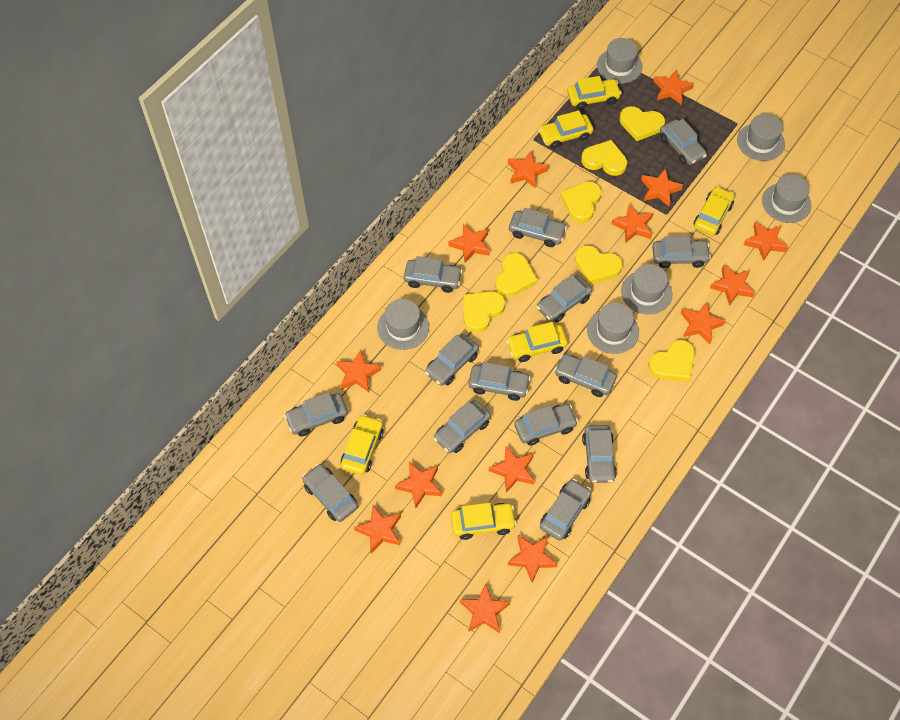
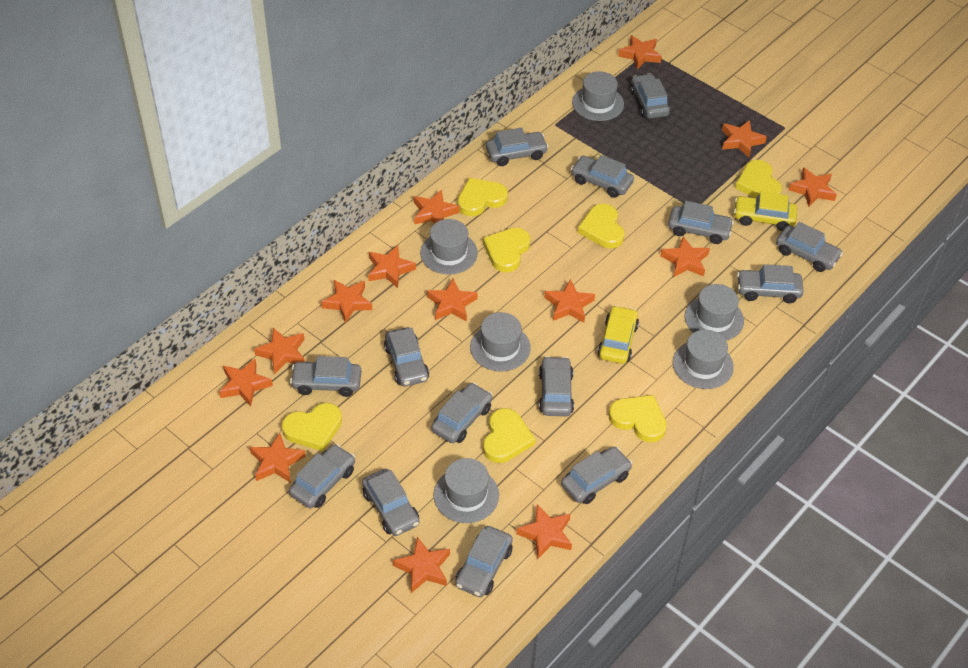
yellow car: 6 -> 2

